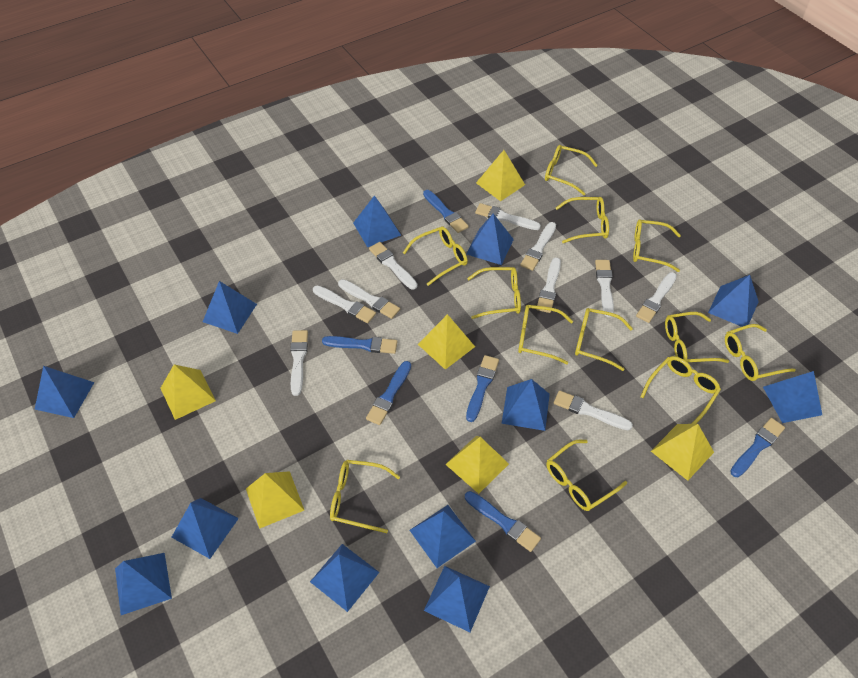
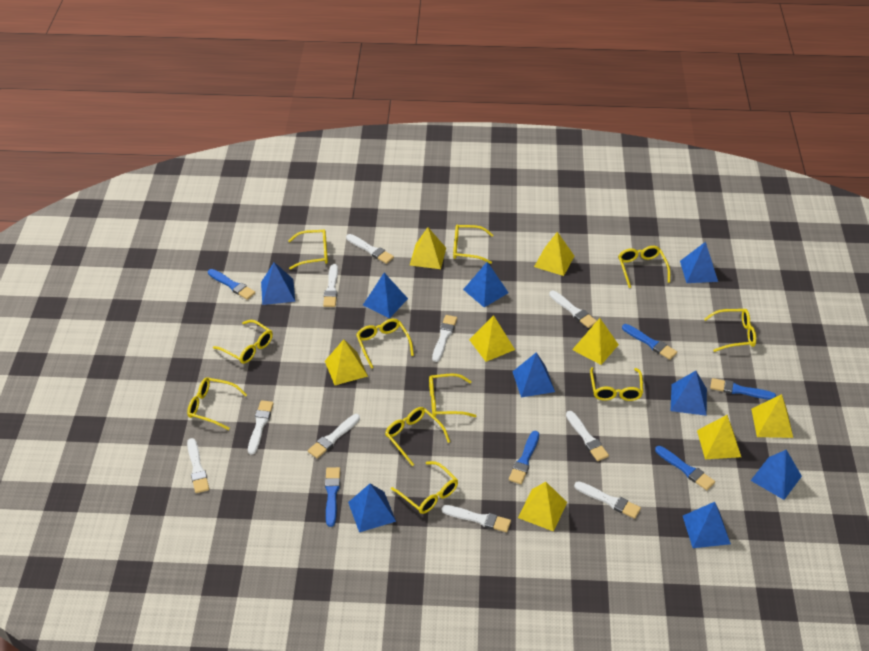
blue pyramid: 12 -> 9
yellow glasses: 12 -> 11
yellow pyramid: 6 -> 8

